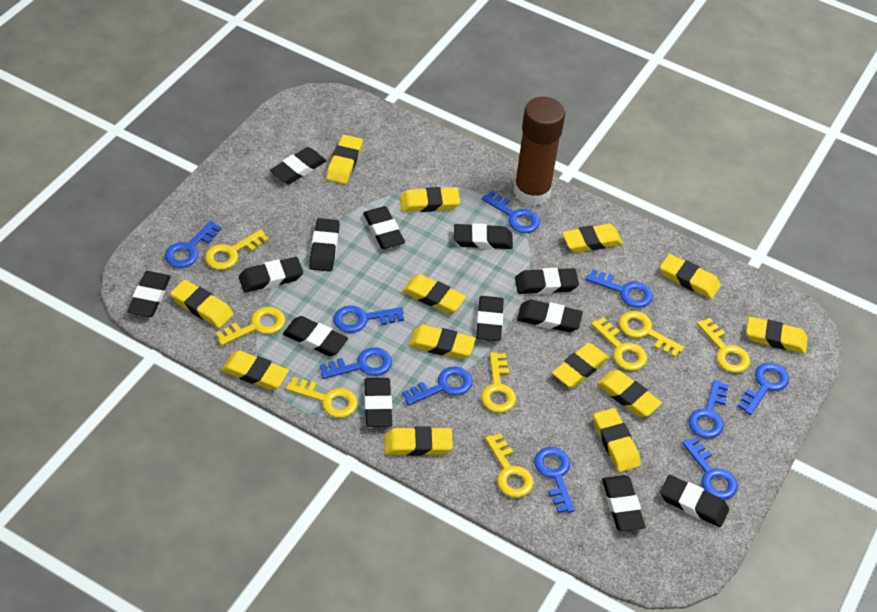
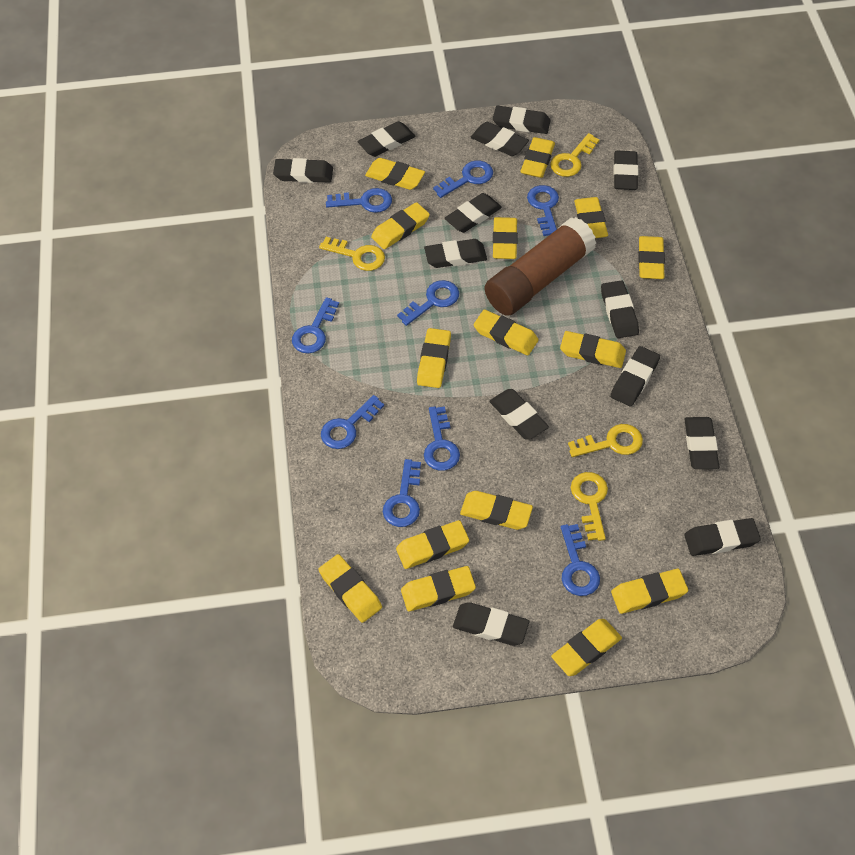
blue key: 10 -> 9
yellow eraser: 13 -> 15
yellow key: 8 -> 4

